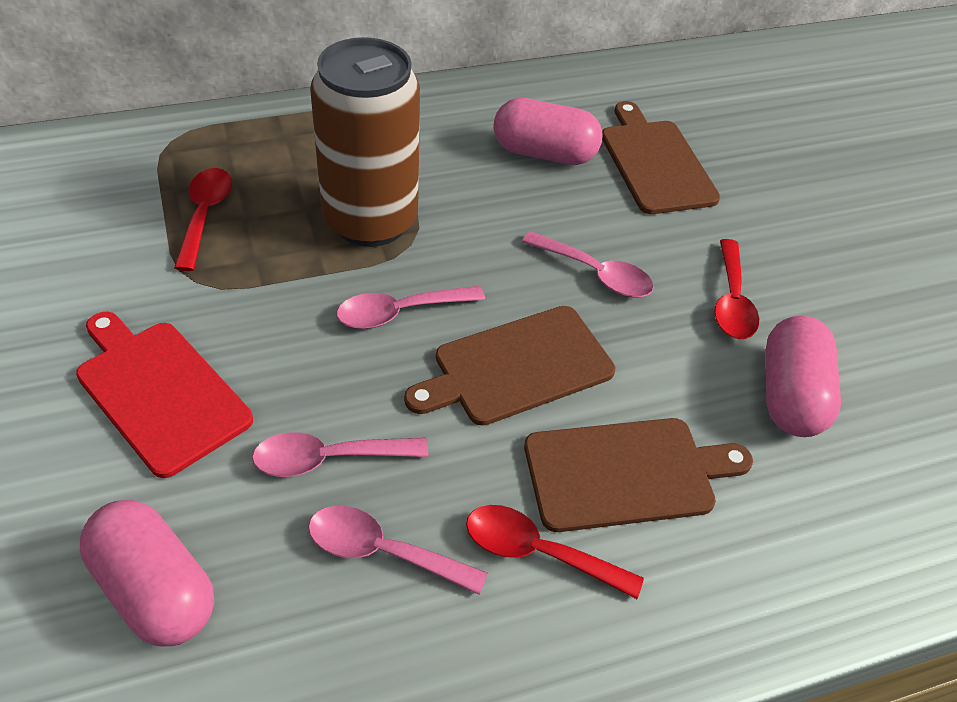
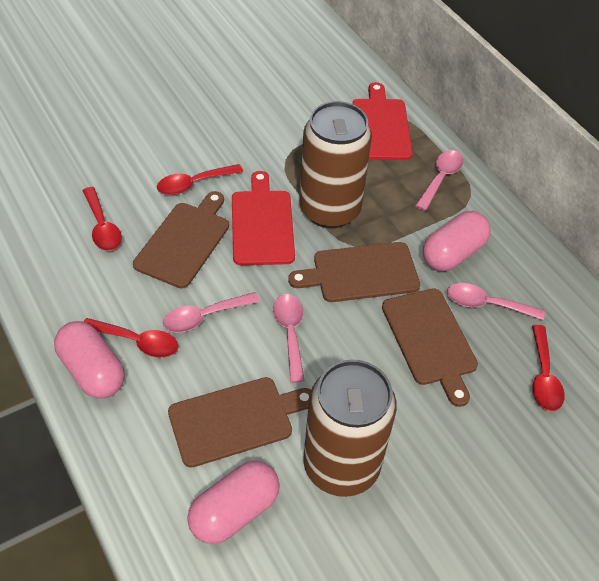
brown can: 1 -> 2
brown cutting board: 3 -> 4
red cutting board: 1 -> 2
red spoon: 3 -> 4

